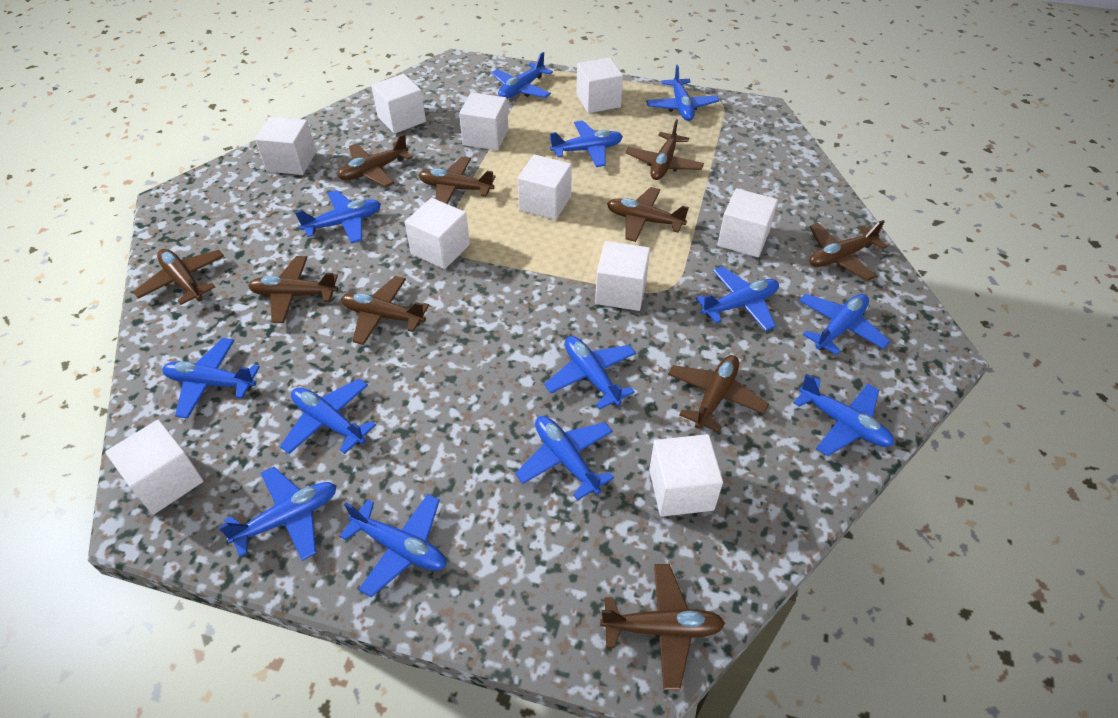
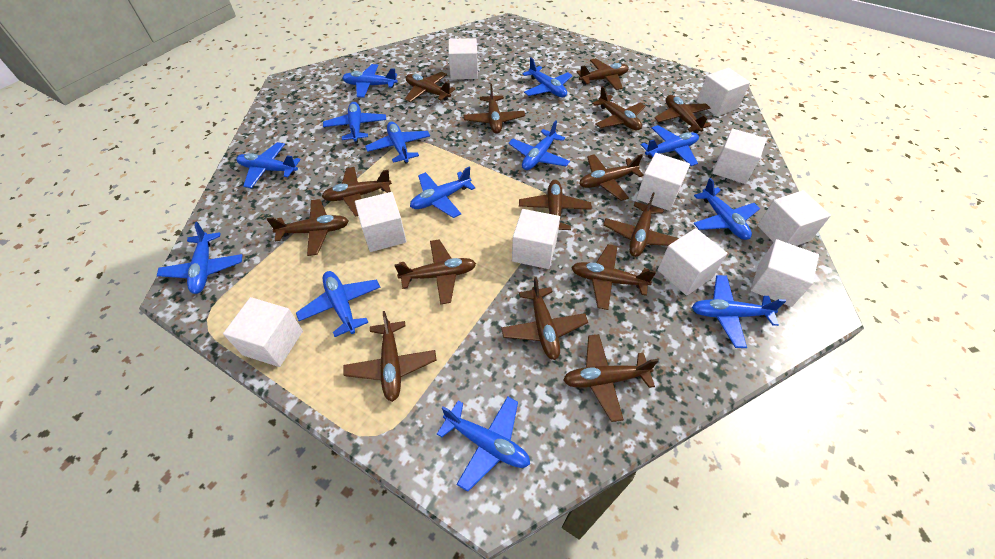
brown plane: 10 -> 15

